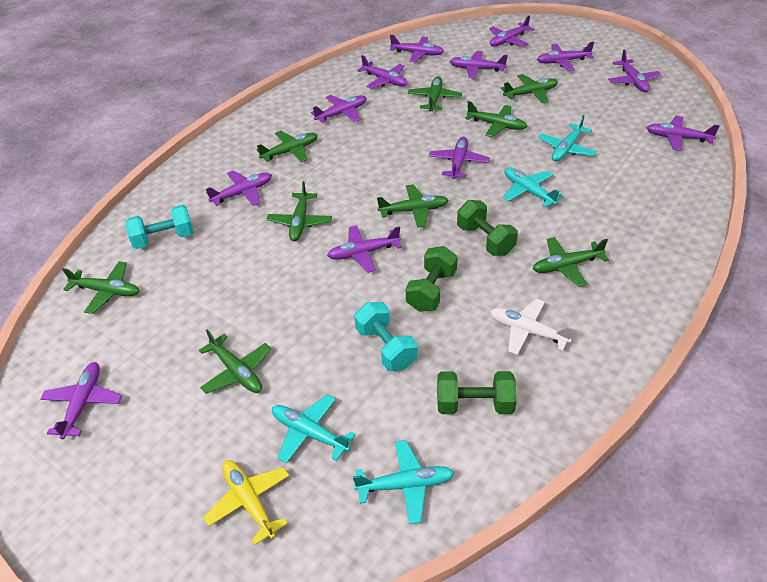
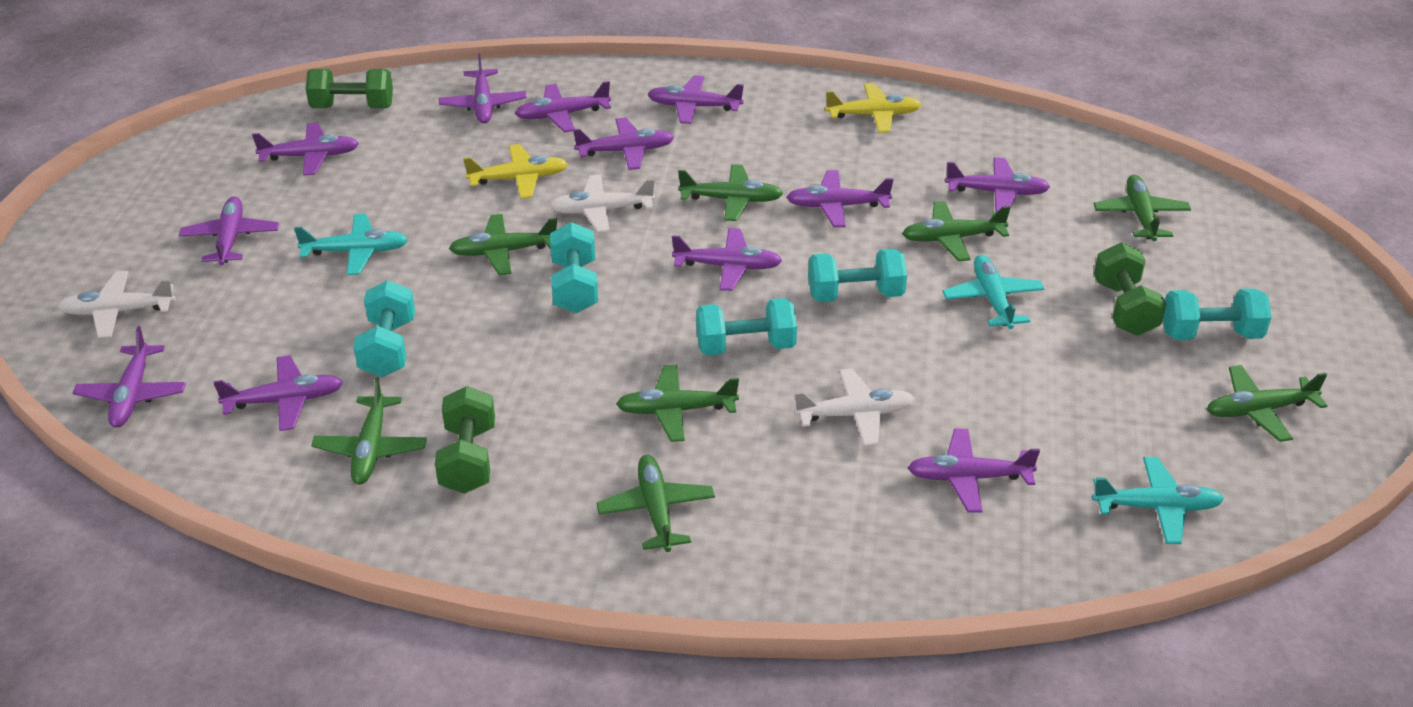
green plane: 9 -> 8
turquoise dumbbell: 2 -> 5
turquoise plane: 4 -> 3
white plane: 1 -> 3
yellow plane: 1 -> 2

